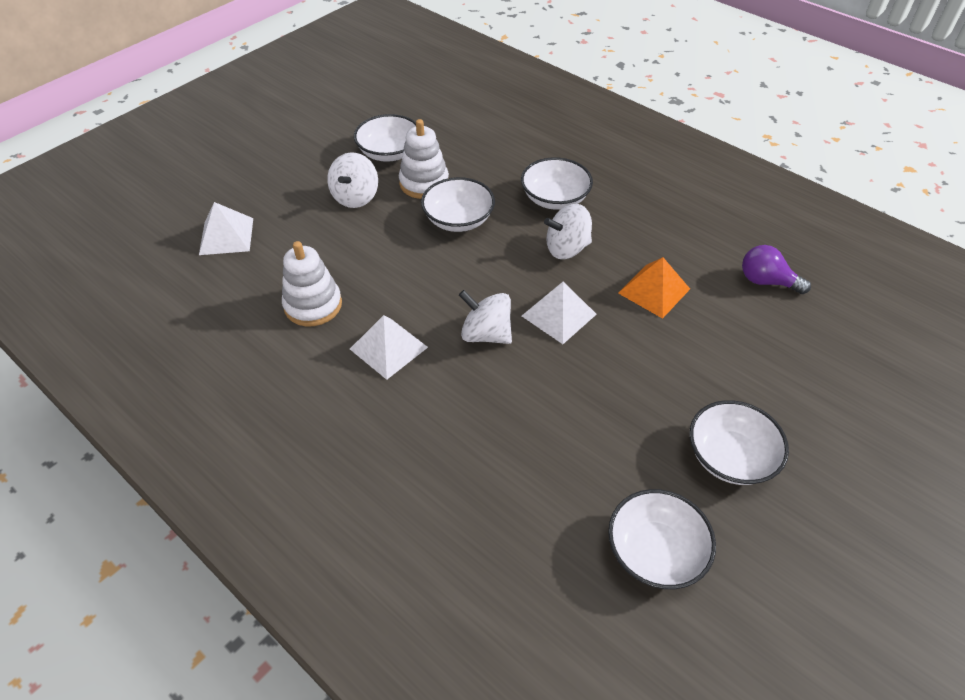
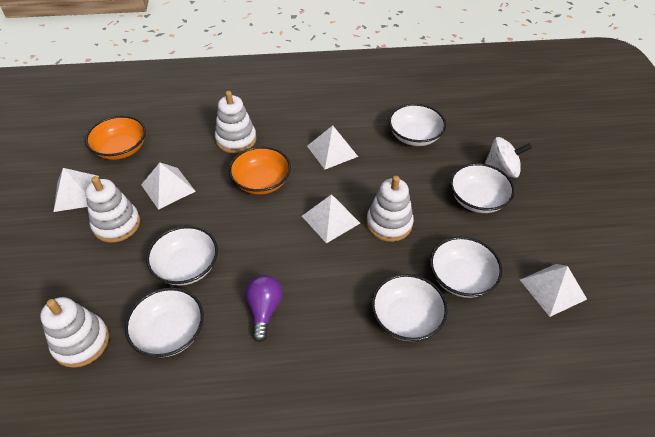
orange bowl: 0 -> 2
orange pyramid: 1 -> 0
white bowl: 5 -> 6
white pyramid: 3 -> 5
white spinning top: 3 -> 1
white stacking toy: 2 -> 4

